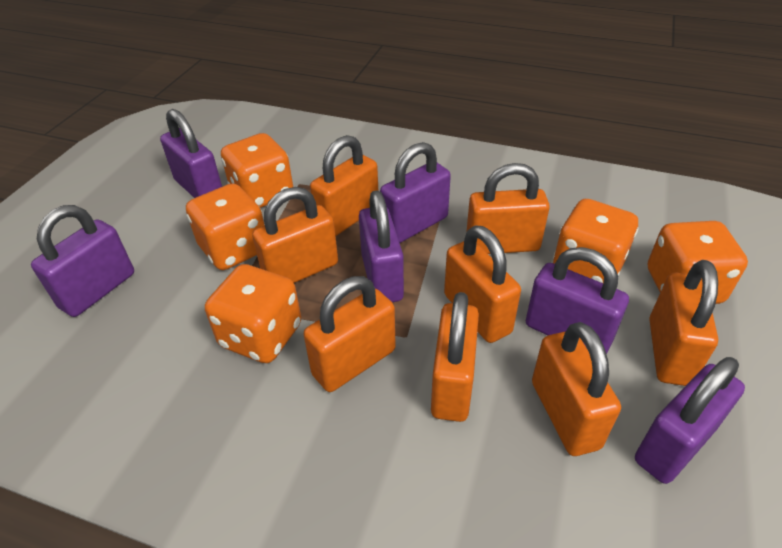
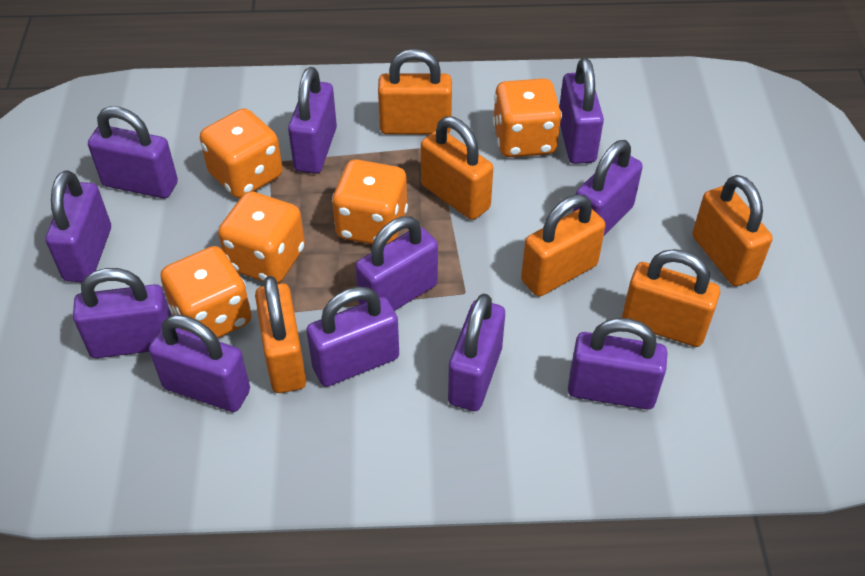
orange padlock: 8 -> 6
purple padlock: 6 -> 11

